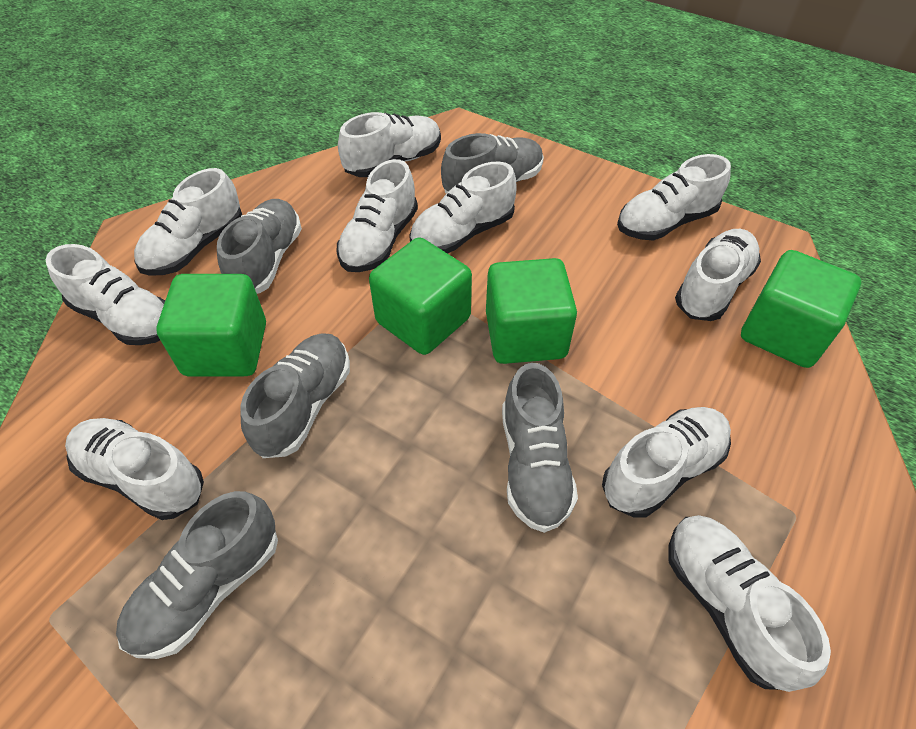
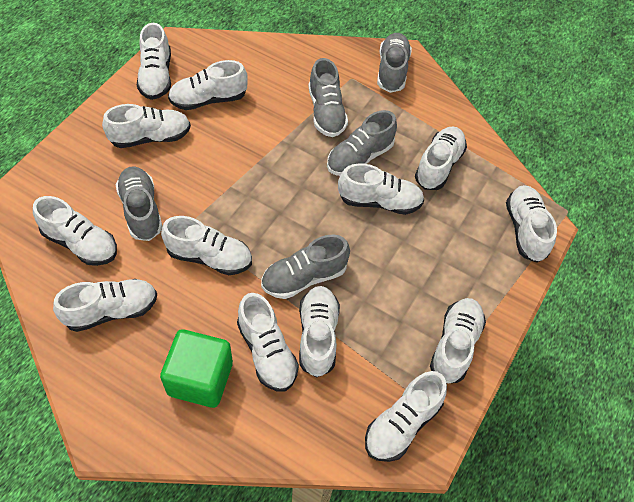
green cube: 4 -> 1
white shoe: 10 -> 13

